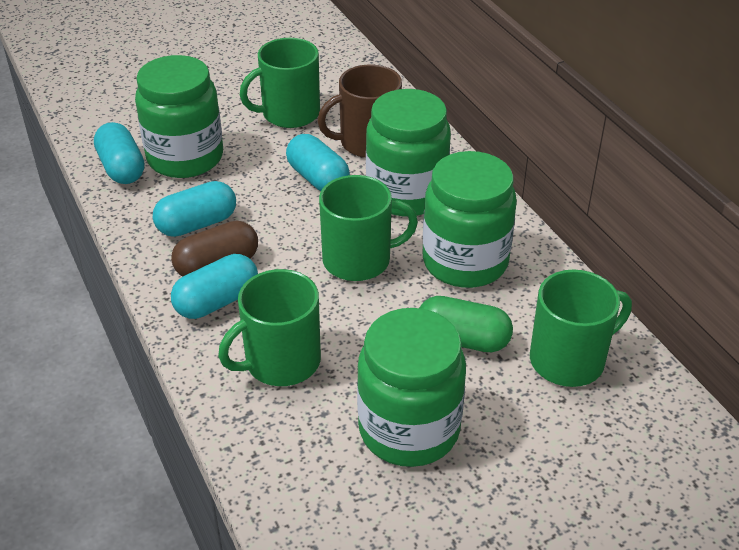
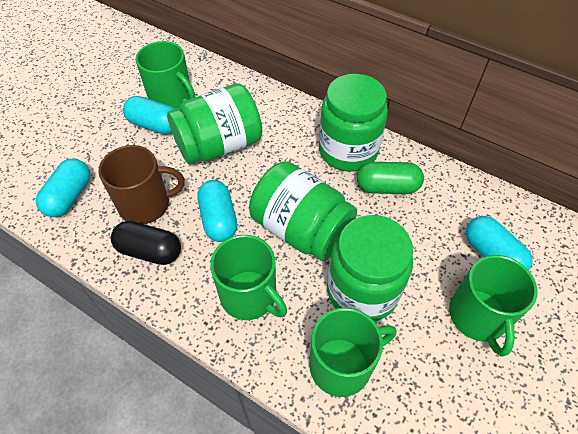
black capsule: 0 -> 1
brown capsule: 1 -> 0

